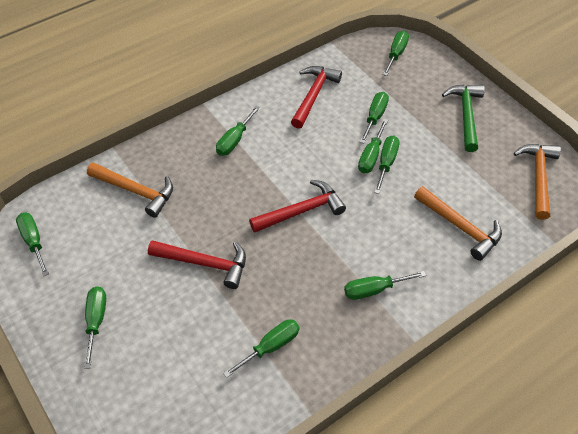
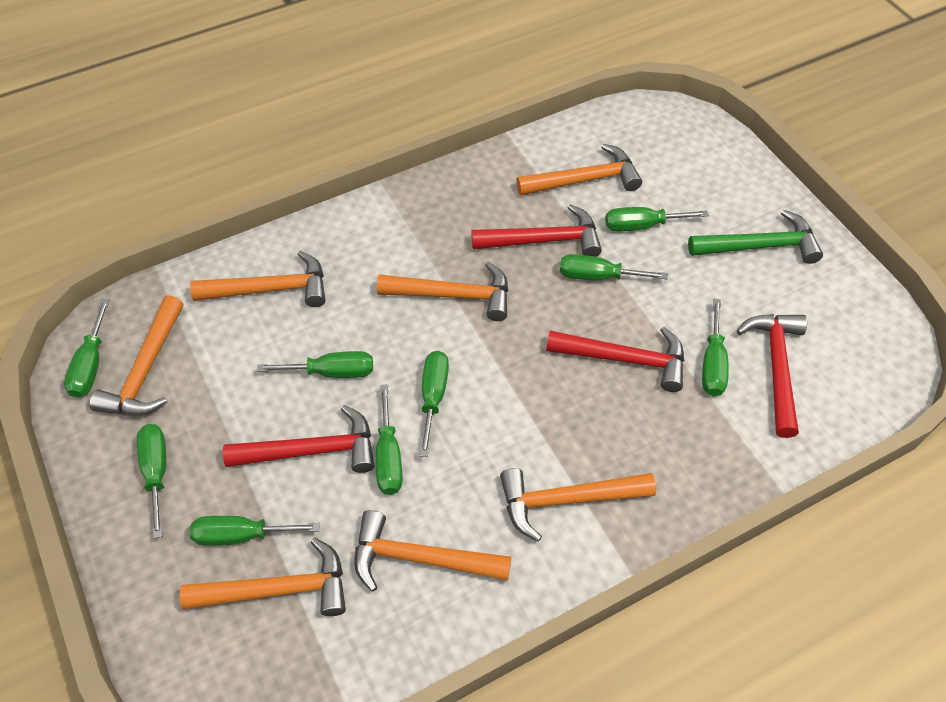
orange hammer: 3 -> 7
red hammer: 3 -> 4

